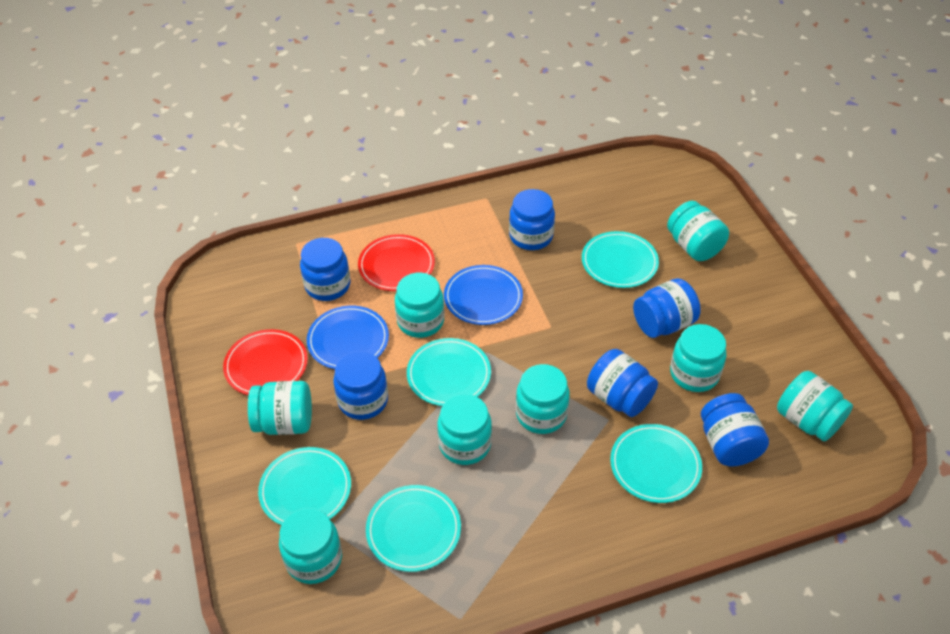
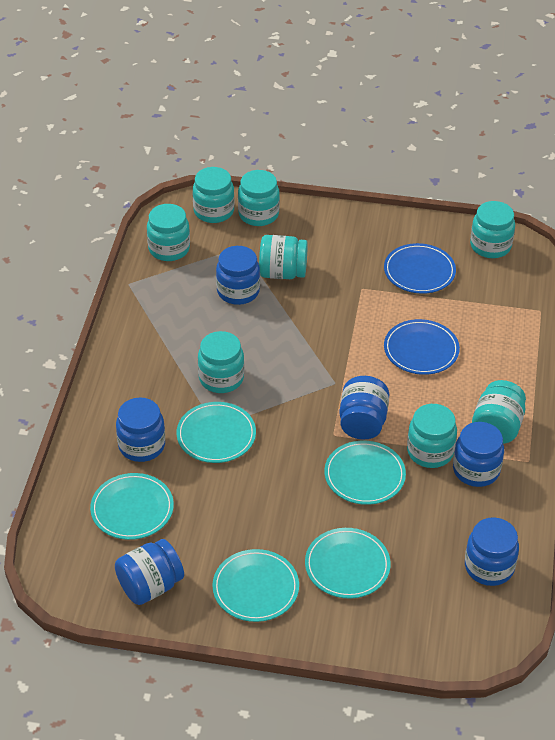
red plate: 2 -> 0

